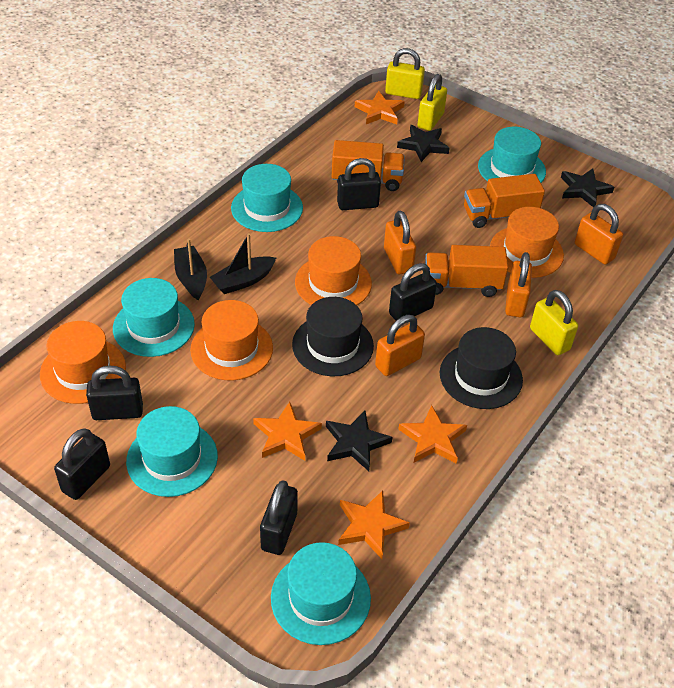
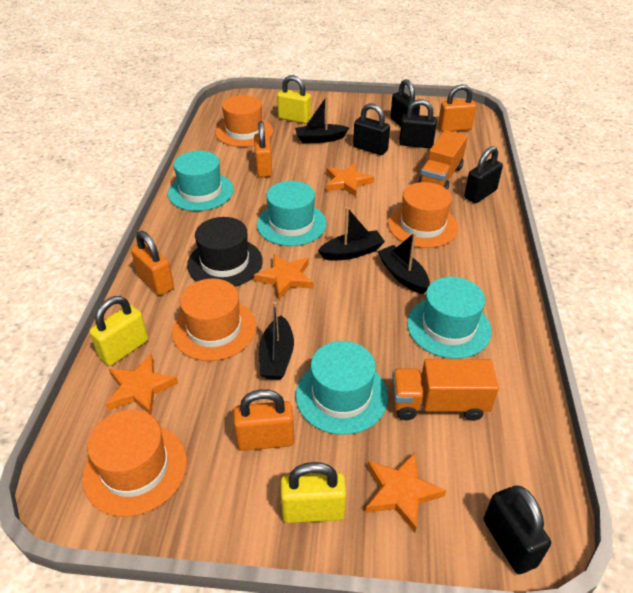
black boat: 2 -> 4
black hat: 2 -> 1
black star: 3 -> 0
orange truck: 3 -> 2
turquoise hat: 5 -> 4

